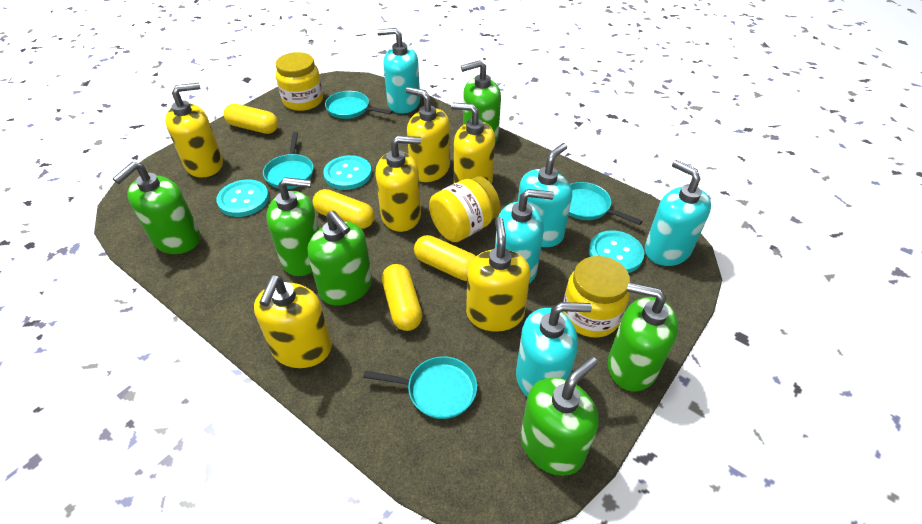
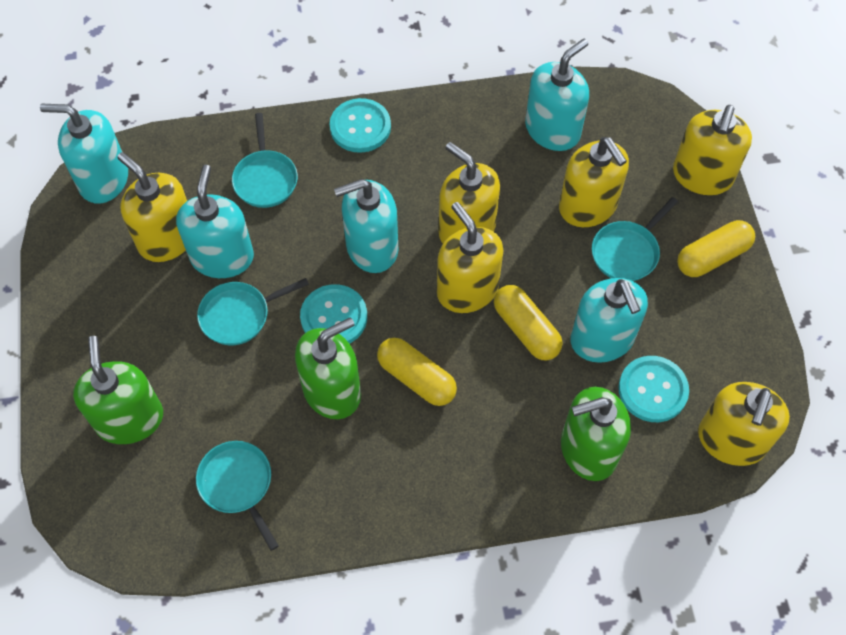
green soap dispenser: 6 -> 3
yellow capsule: 4 -> 3
yellow jar: 3 -> 0

